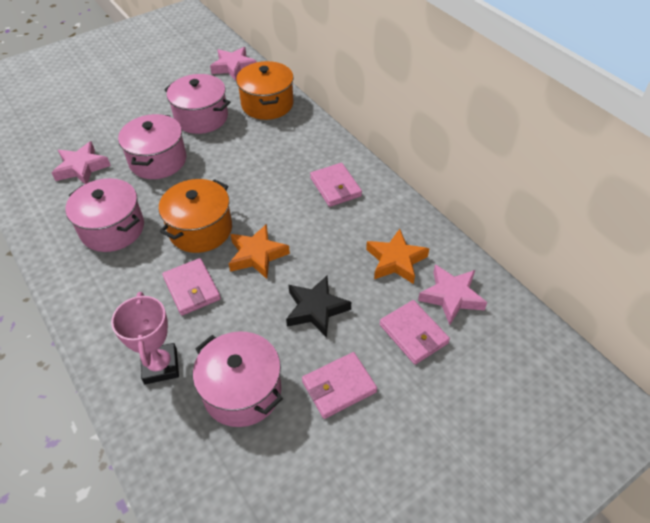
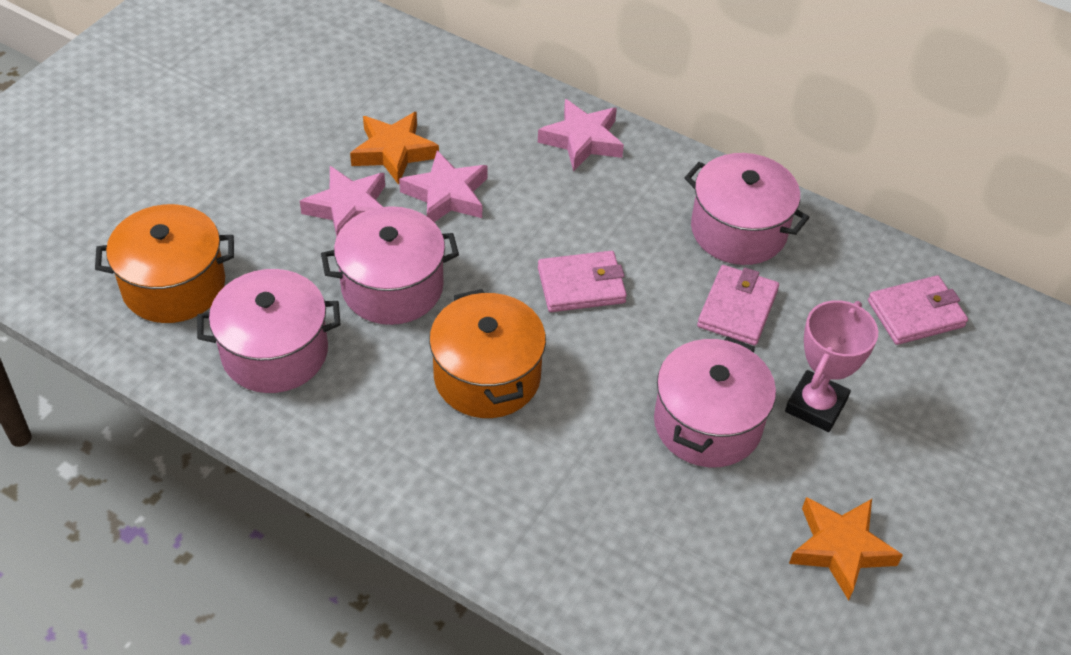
black star: 1 -> 0
pink wallet: 4 -> 3

